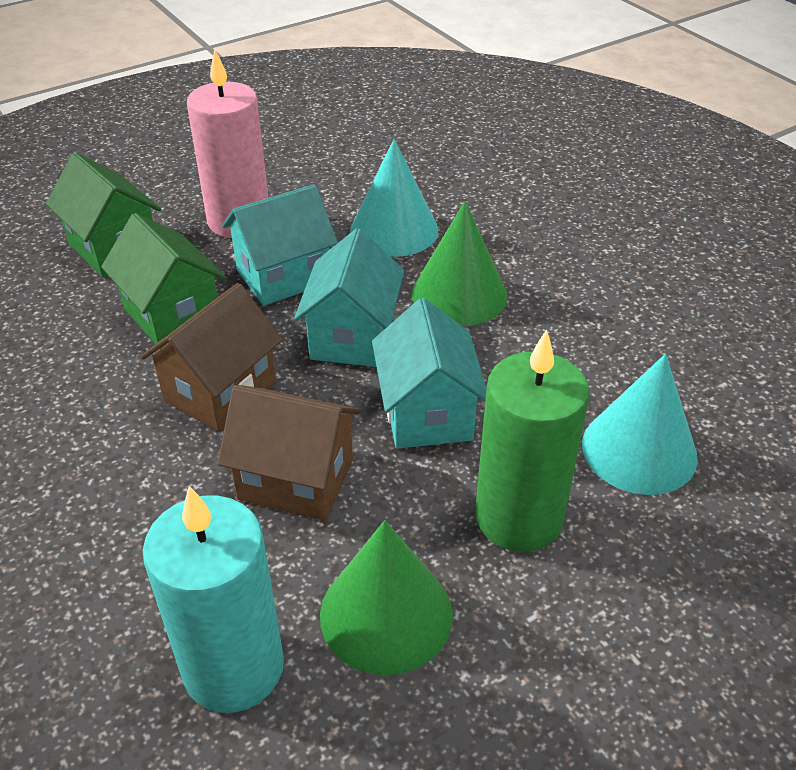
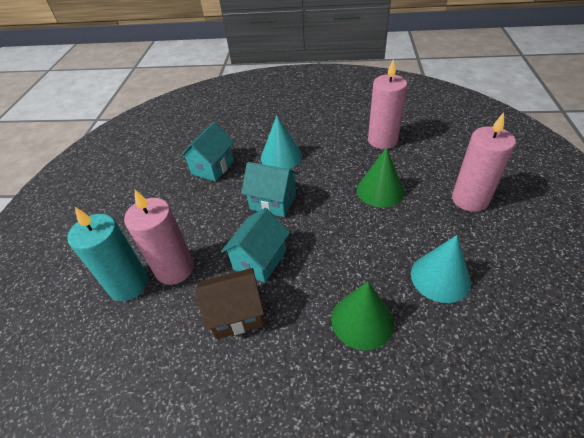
brown house: 2 -> 1
green candle: 1 -> 0
green house: 2 -> 0
pink candle: 1 -> 3

